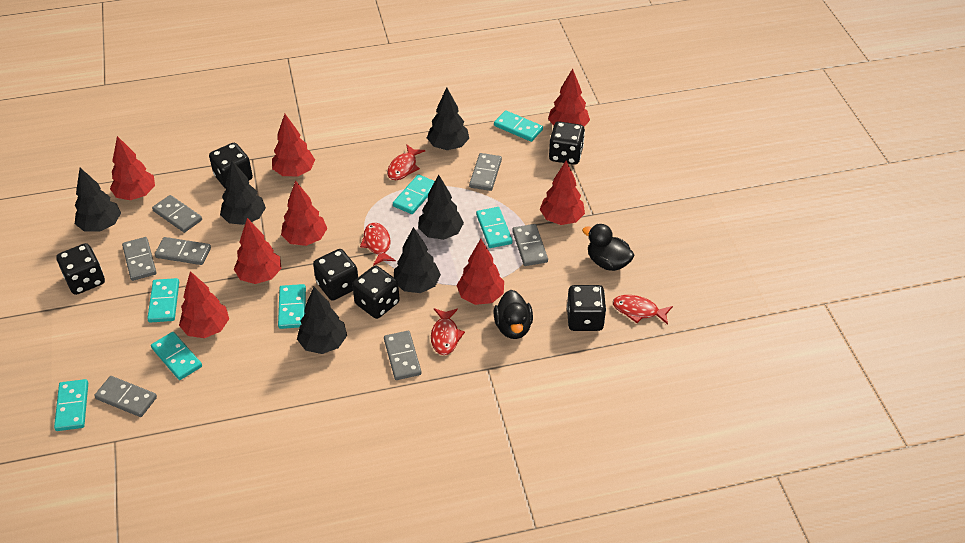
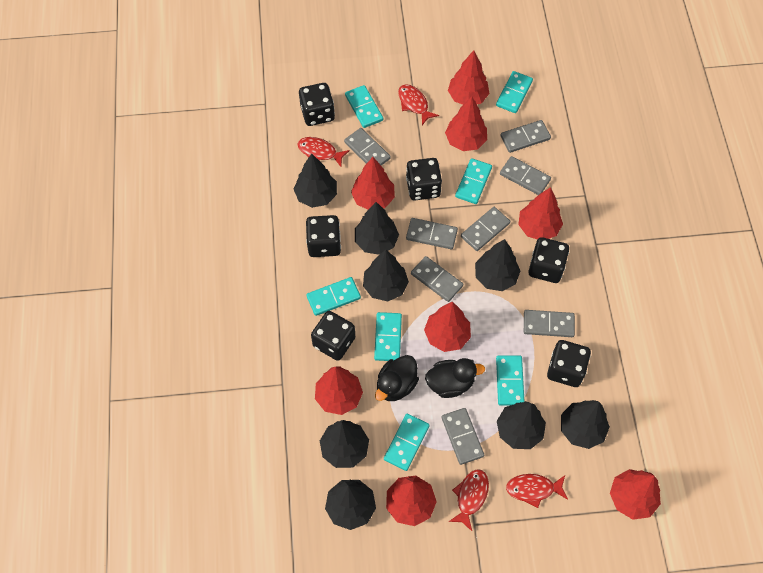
black tree: 6 -> 8
grey domino: 7 -> 8

